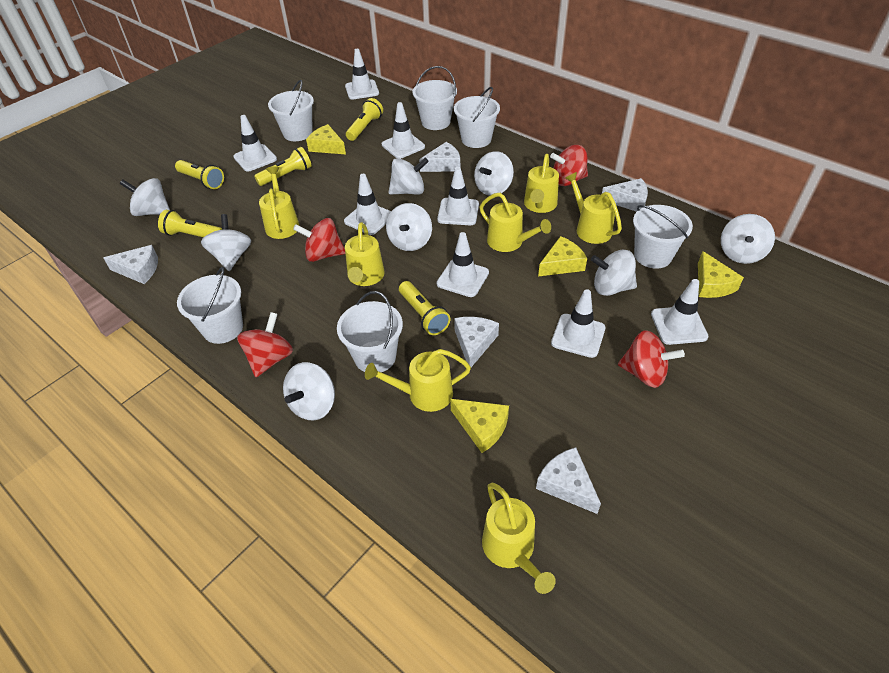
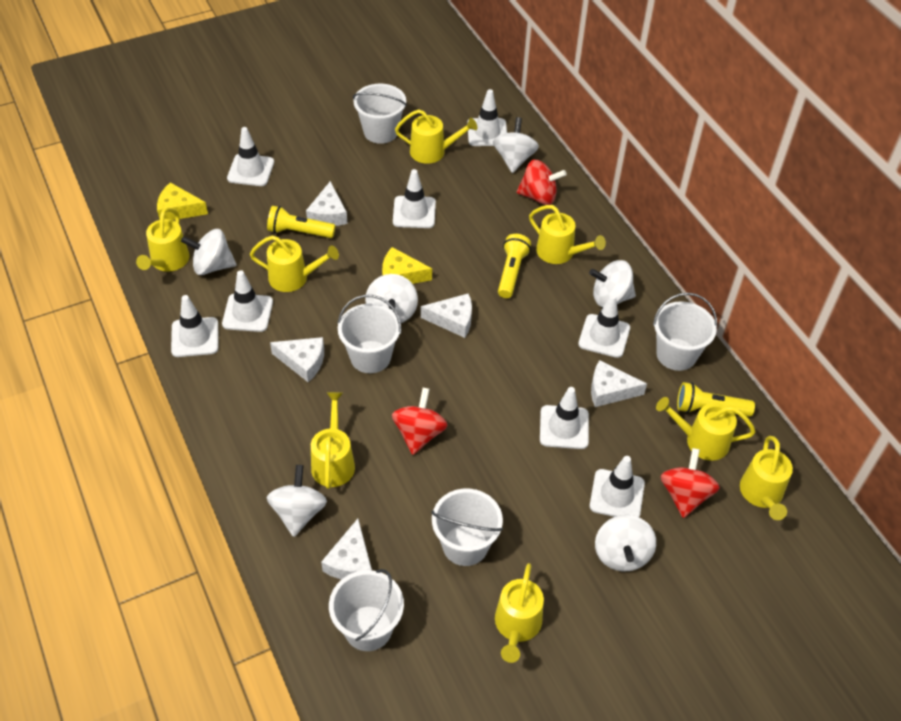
red spinning top: 4 -> 3
white bucket: 6 -> 5
white spinning top: 8 -> 6
yellow cheese: 4 -> 2
yellow flashlight: 5 -> 3
yellow watering can: 7 -> 8

